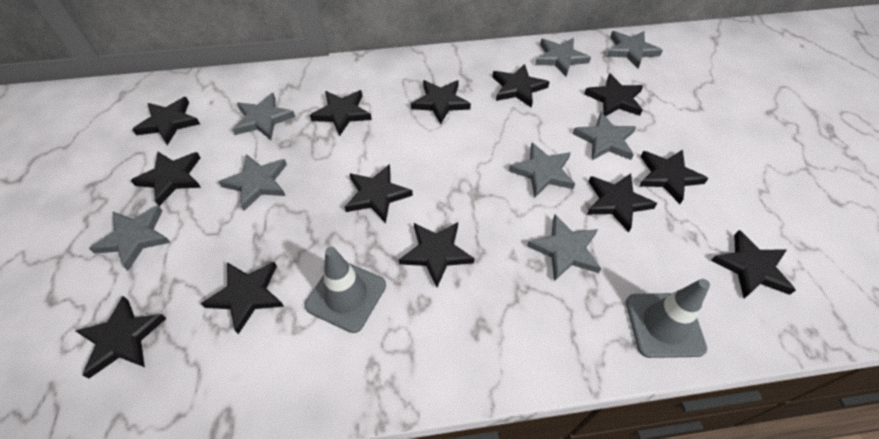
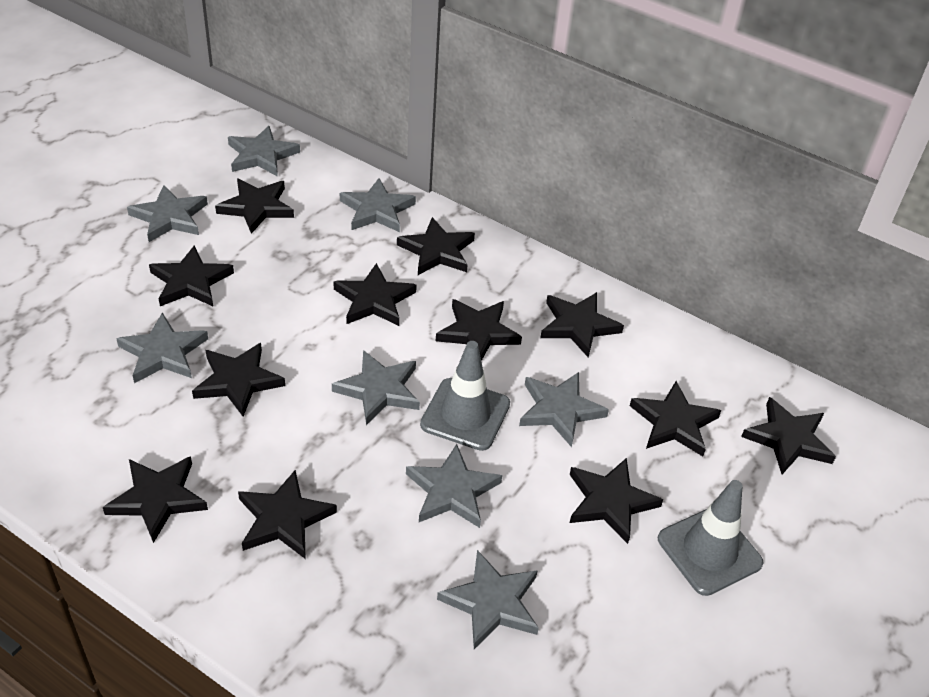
black star: 13 -> 12

